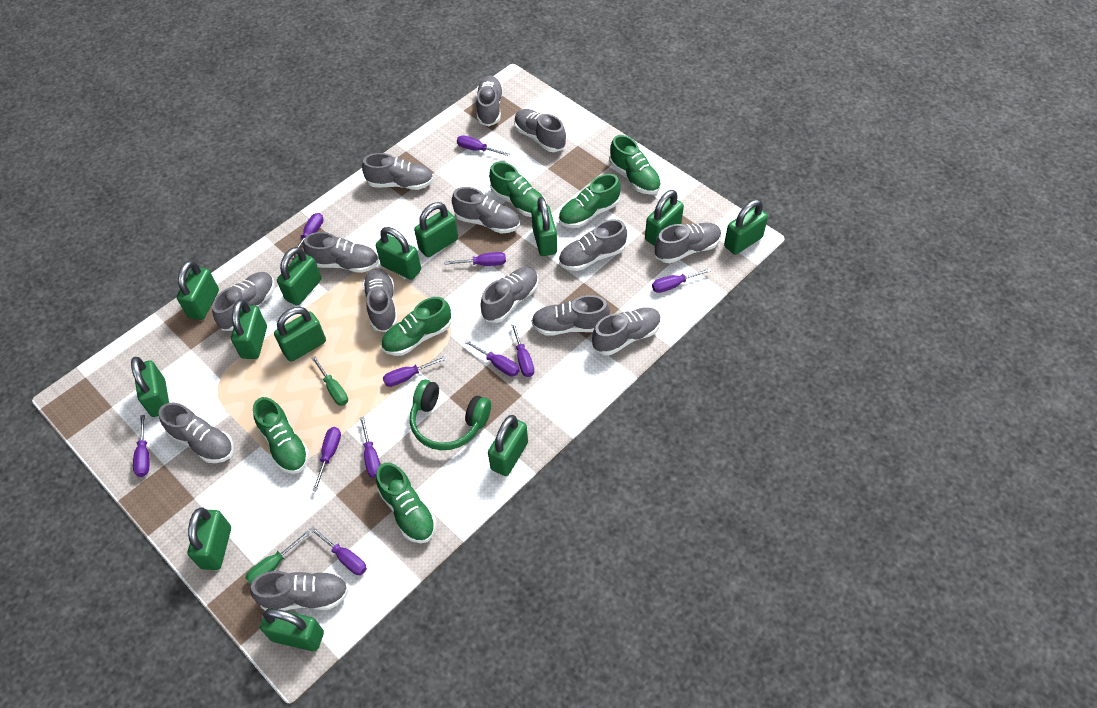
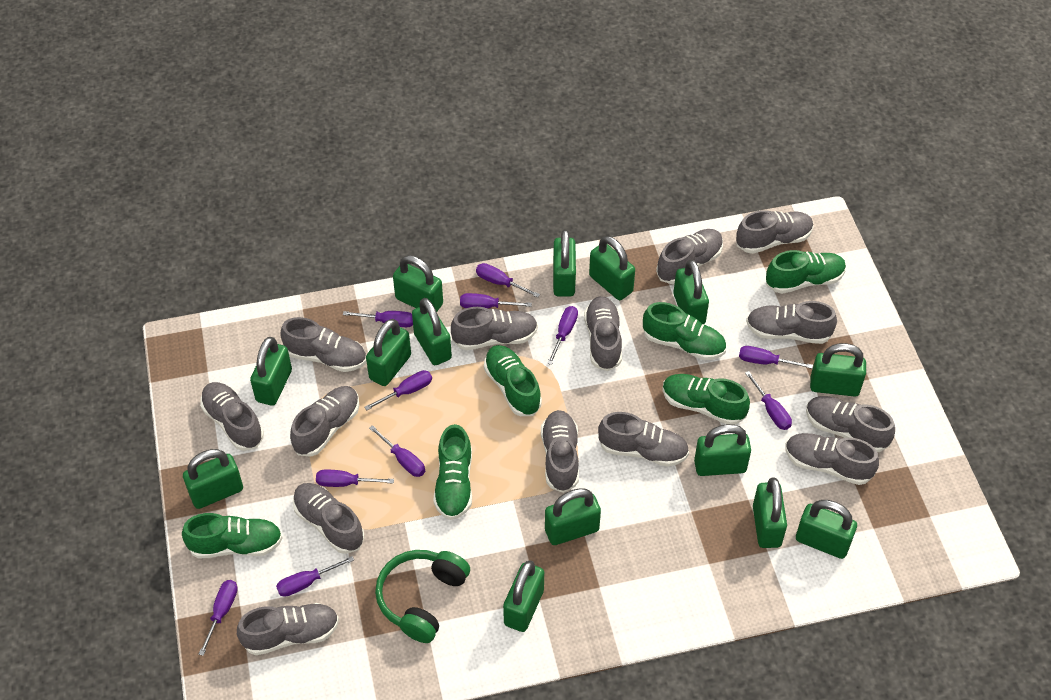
green padlock: 13 -> 14
green screwdriver: 2 -> 0

